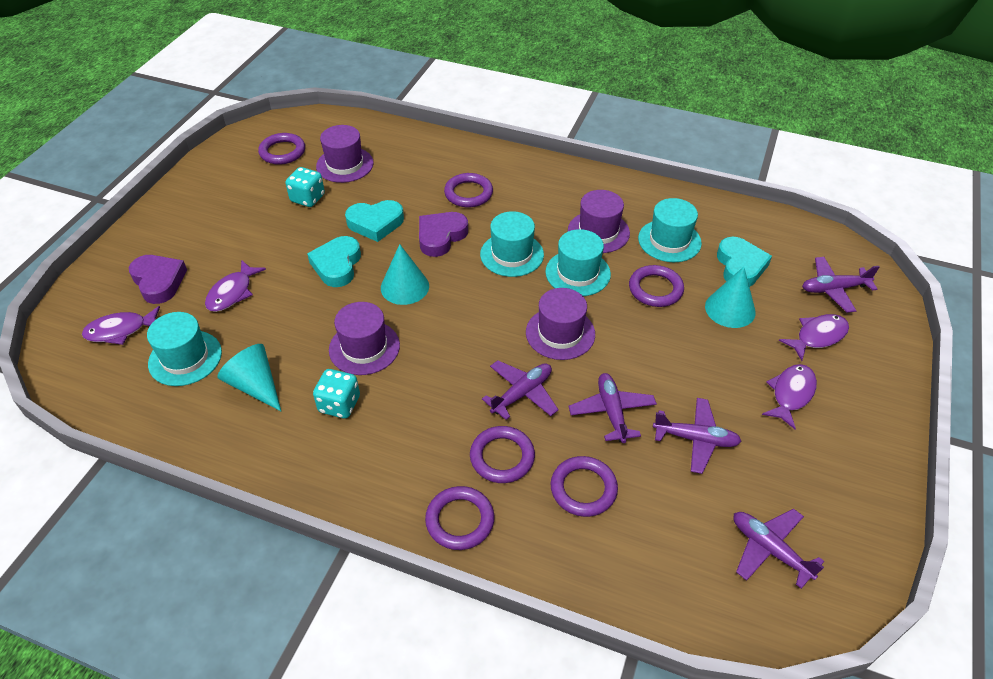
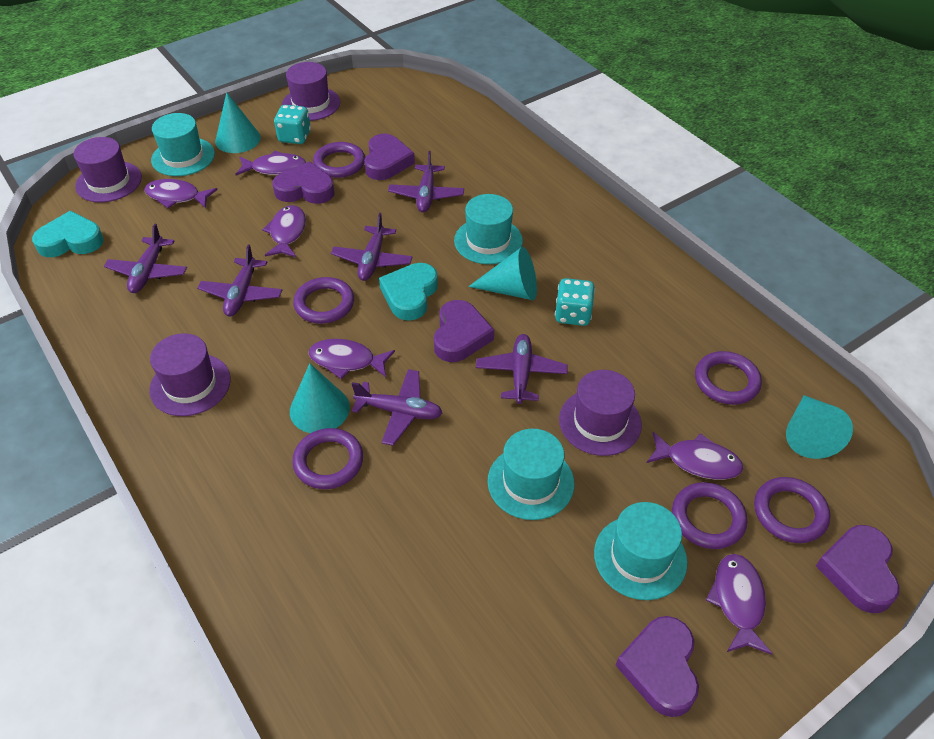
purple fish: 4 -> 6
purple heart: 2 -> 5
purple plane: 5 -> 6
turquoise cone: 3 -> 4
turquoise heart: 3 -> 2

